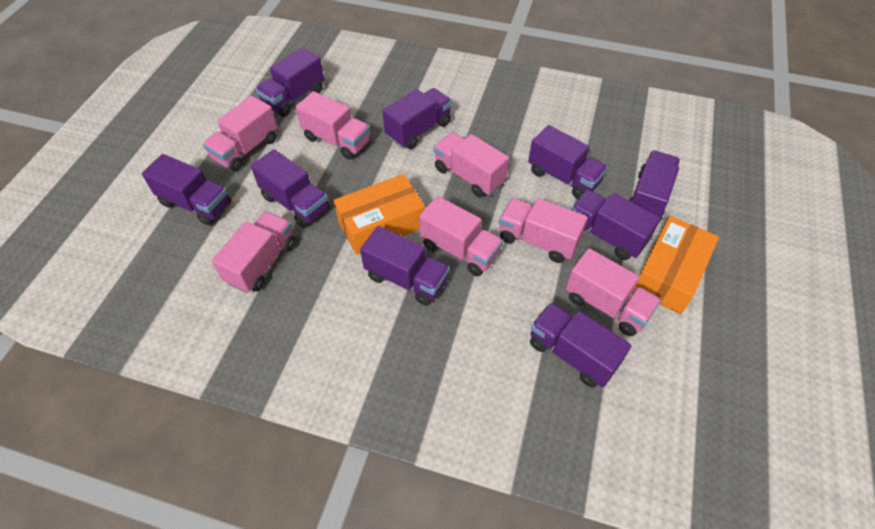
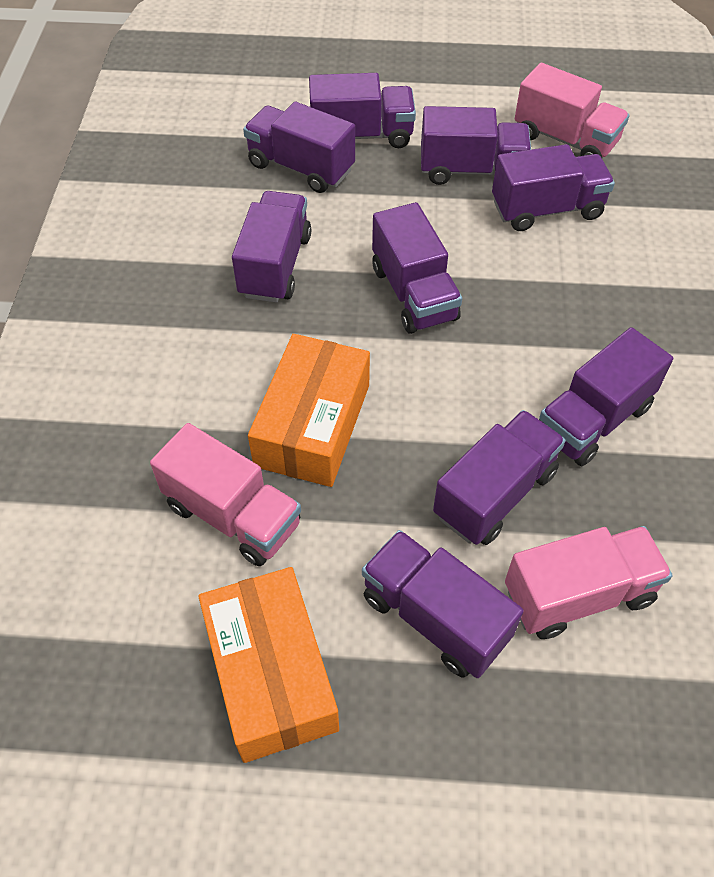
pink truck: 7 -> 3

